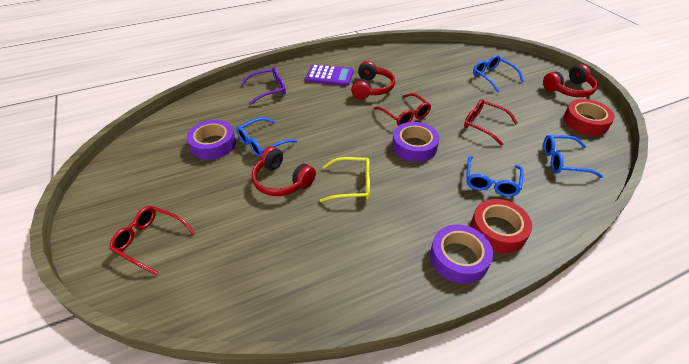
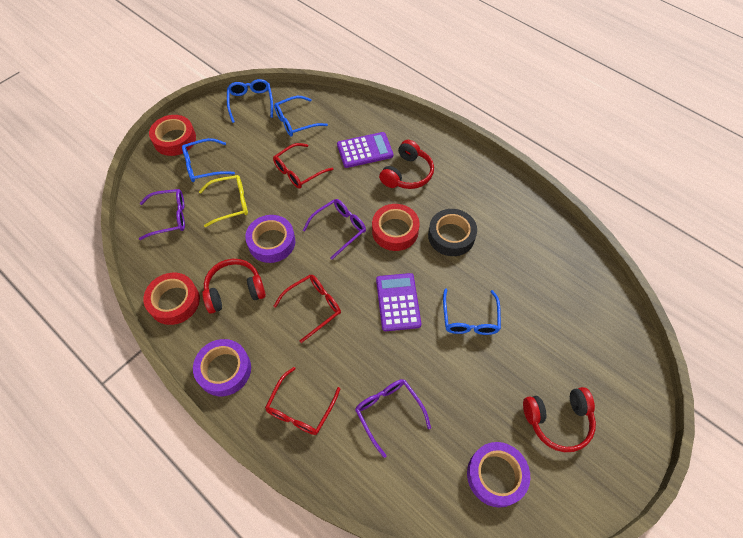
black tape: 0 -> 1
purple calculator: 1 -> 2
purple glasses: 1 -> 3
red tape: 2 -> 3

